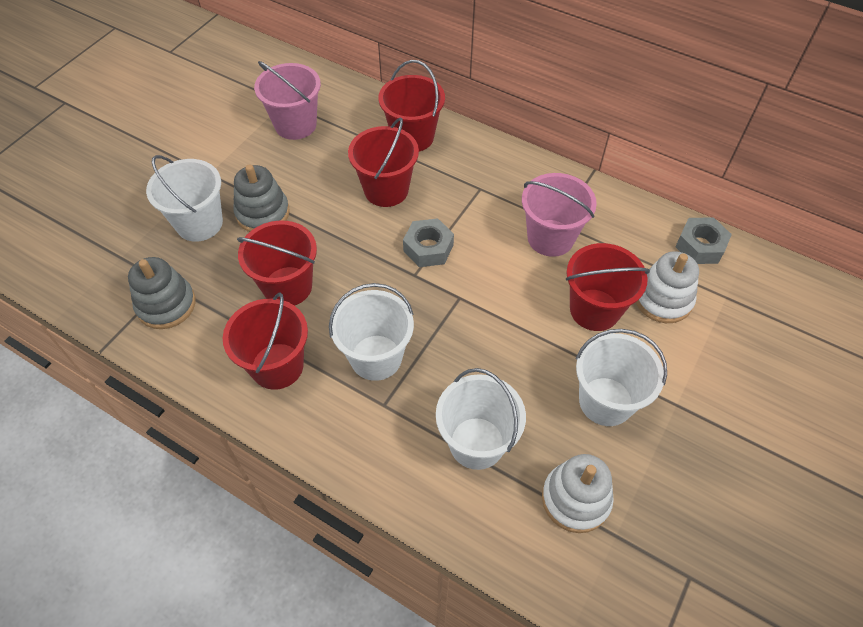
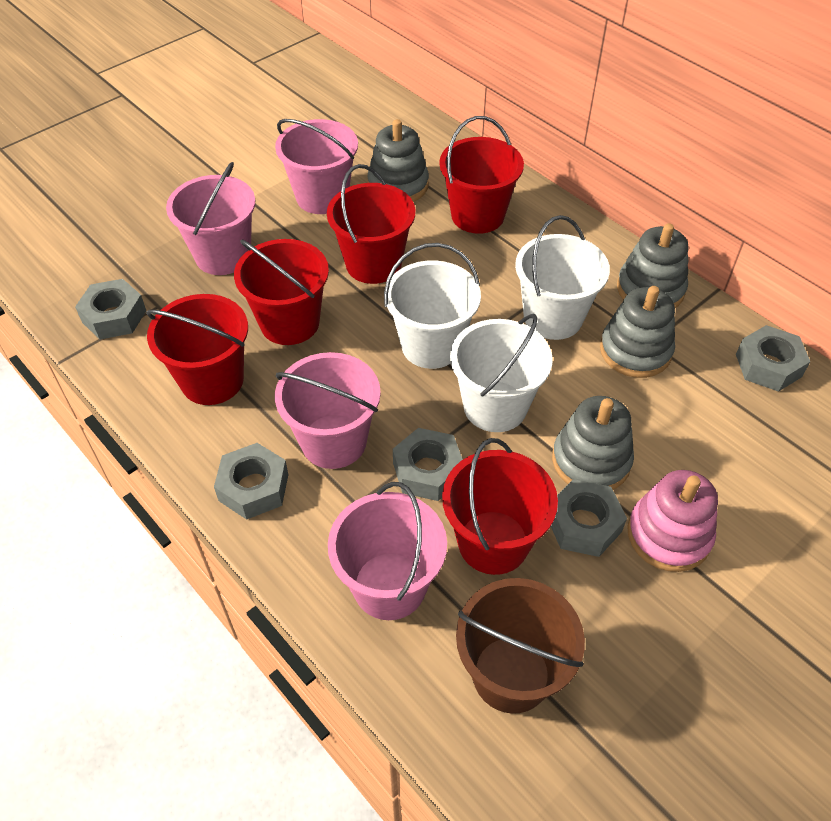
brown bucket: 0 -> 1
grey nut: 2 -> 5
grey stacking toy: 2 -> 4
pink bucket: 2 -> 4
pink stacking toy: 0 -> 1
white bucket: 4 -> 3
white stacking toy: 2 -> 0

